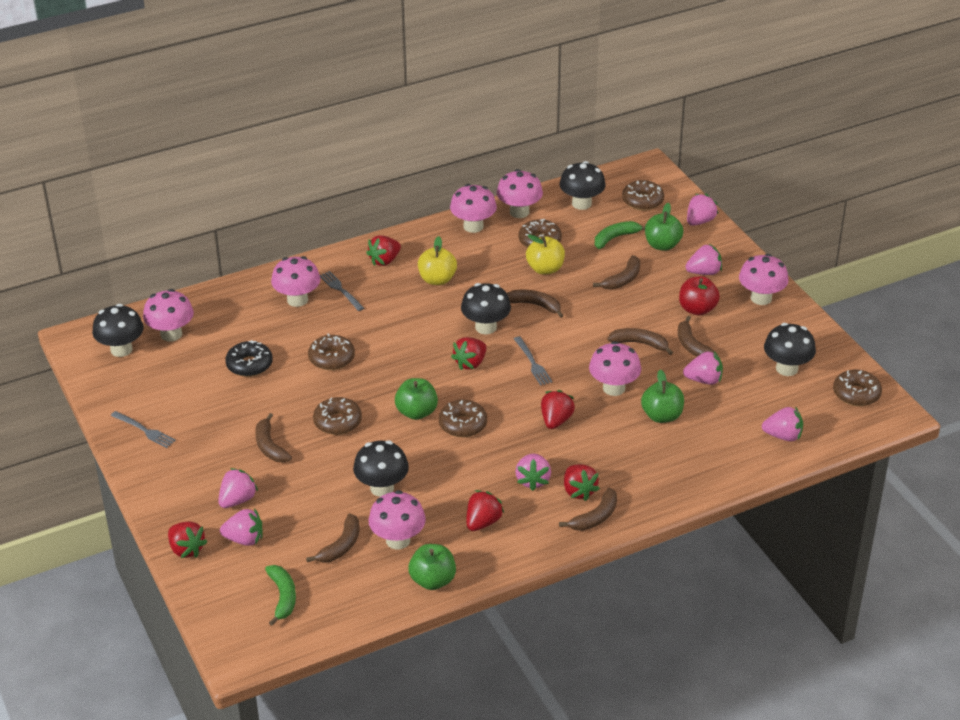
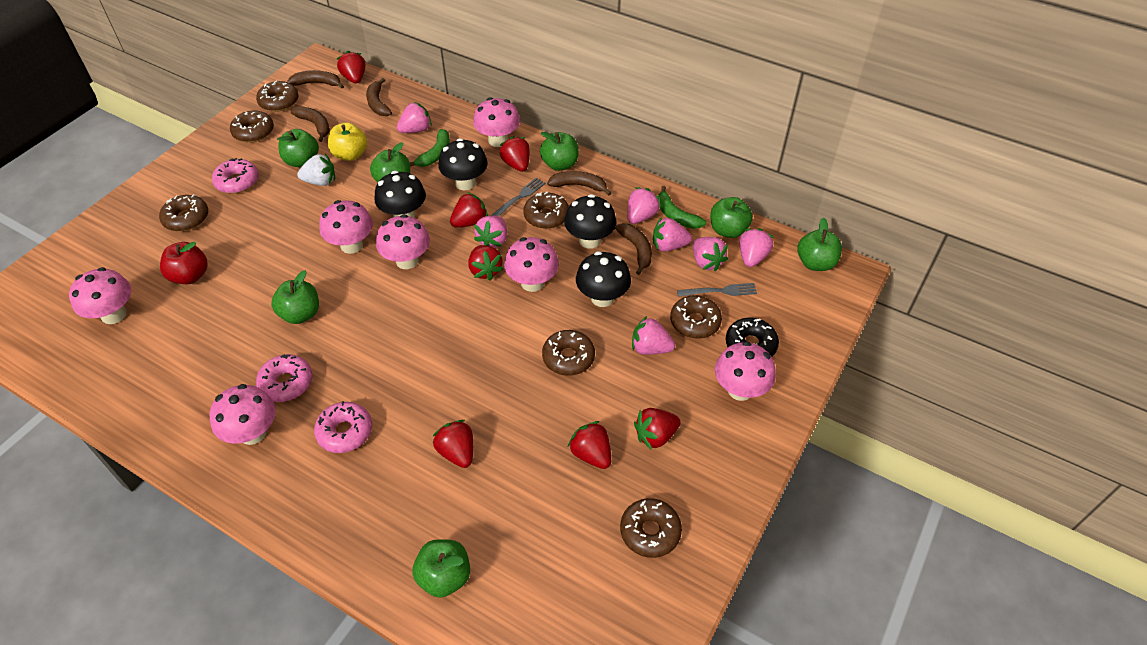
black mushroom: 5 -> 4
brown banana: 7 -> 5
brown donut: 6 -> 7
green apple: 4 -> 7
grey fork: 3 -> 2
pink donut: 0 -> 3
red strawberry: 6 -> 7
white strawberry: 0 -> 1
yellow apple: 2 -> 1

